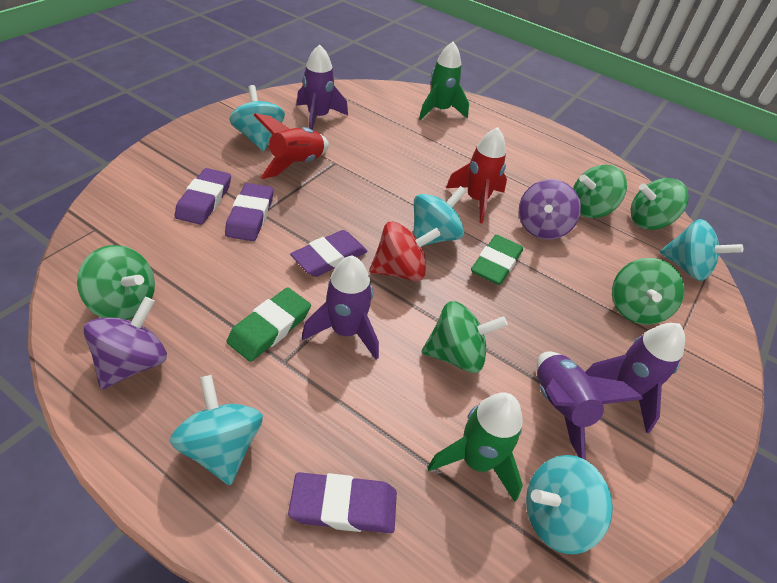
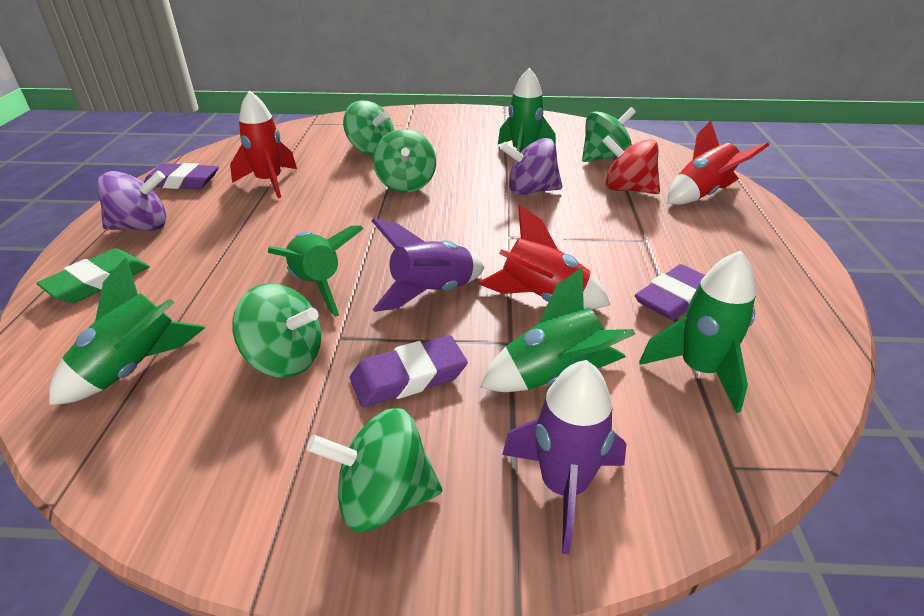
green eraser: 2 -> 1
green rocket: 2 -> 5
purple eraser: 4 -> 3
purple rocket: 4 -> 2
red rocket: 2 -> 3
turquoise spinning top: 5 -> 0

